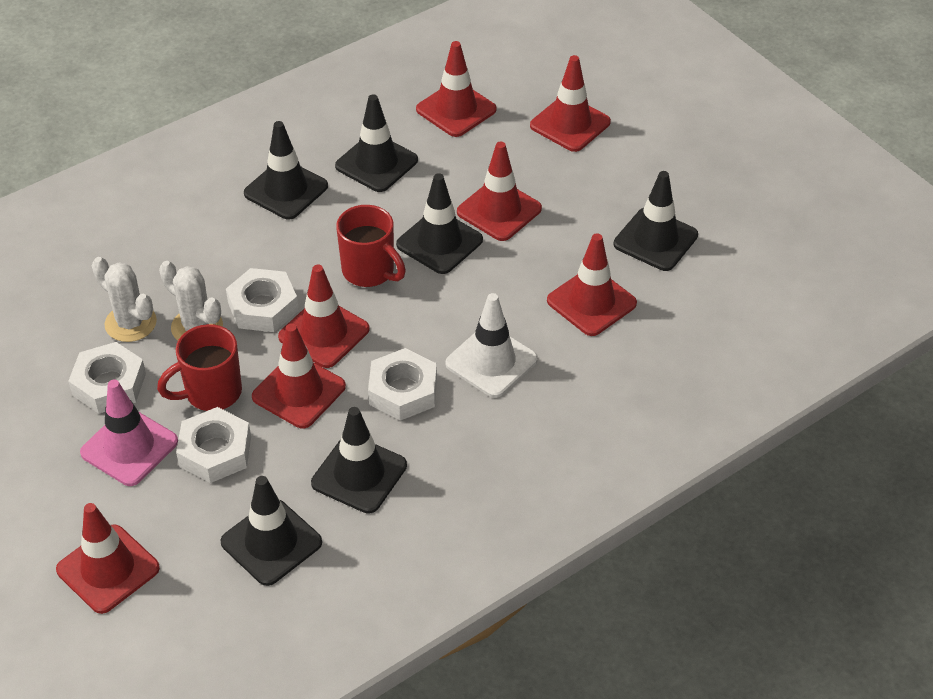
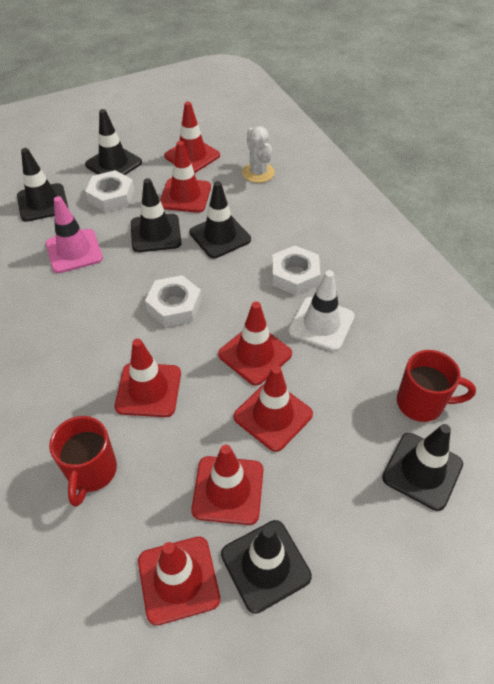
white cactus: 2 -> 1
white nut: 4 -> 3

